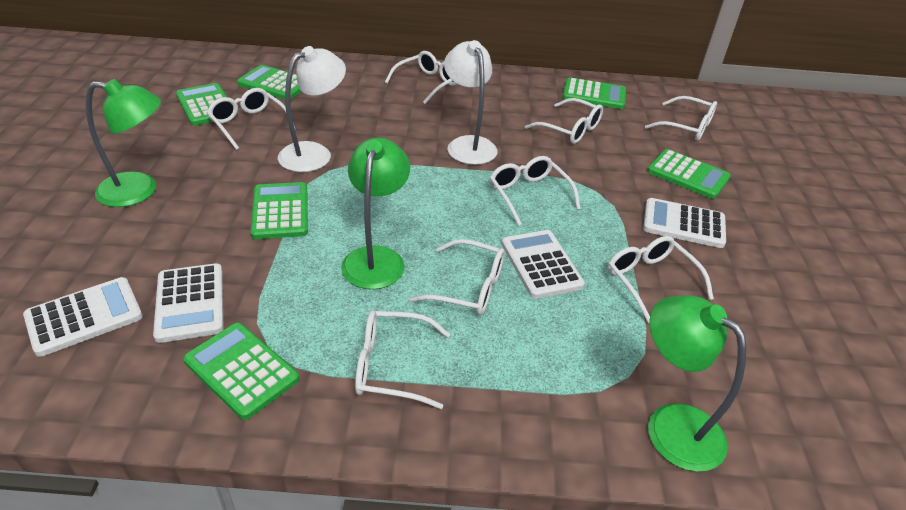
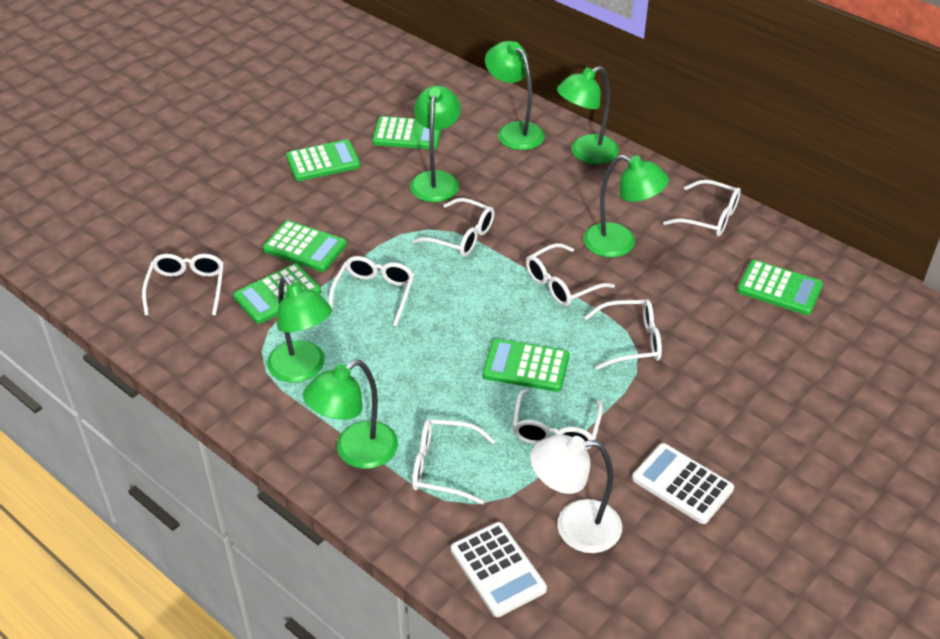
green lamp: 3 -> 6
white calculator: 4 -> 2
white lamp: 2 -> 1

